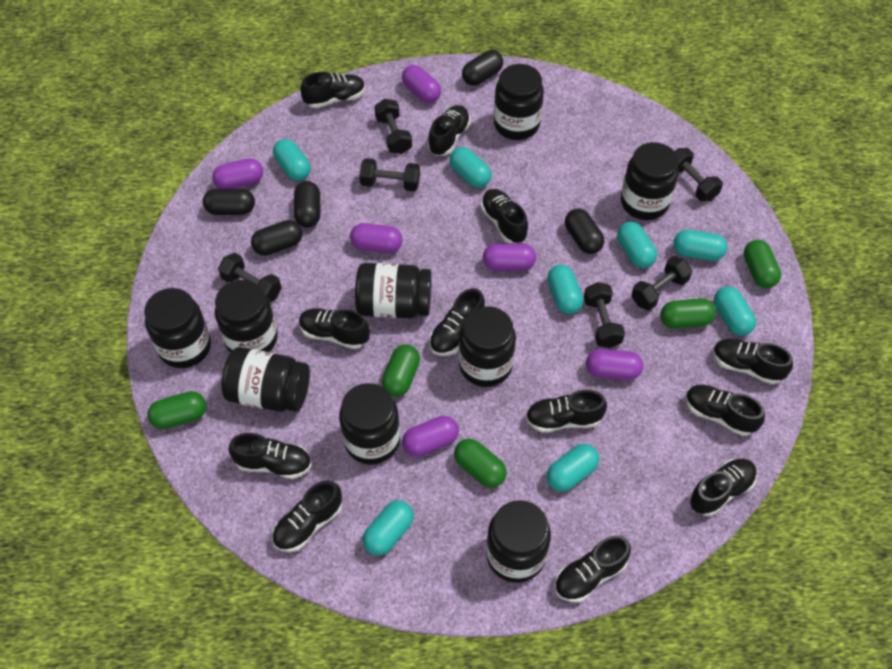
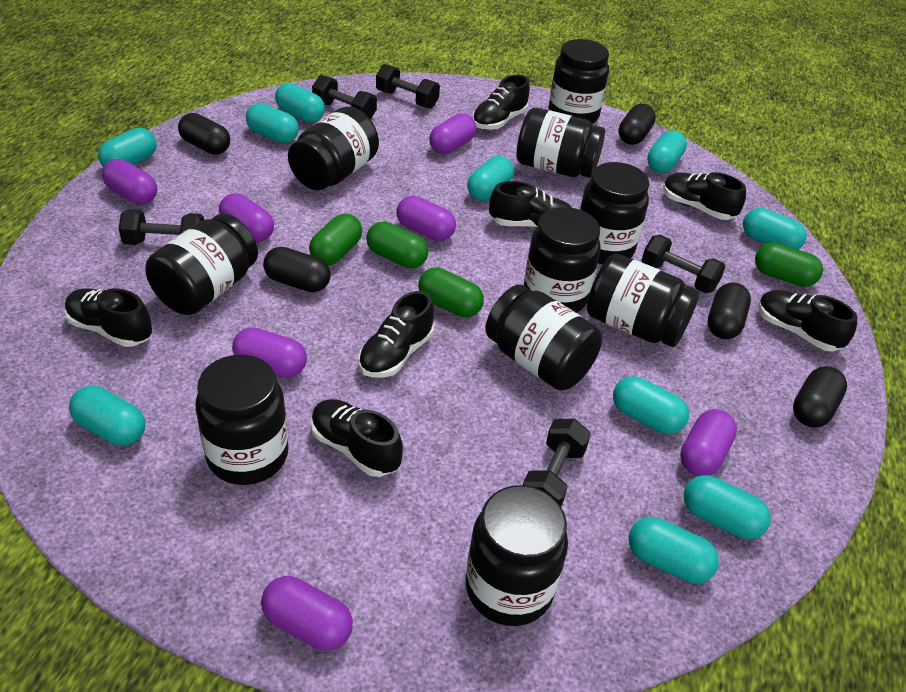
black dumbbell: 6 -> 5
black jar: 9 -> 10
black shoe: 12 -> 7
green capsule: 5 -> 4
purple capsule: 6 -> 7
turquoise capsule: 8 -> 10

